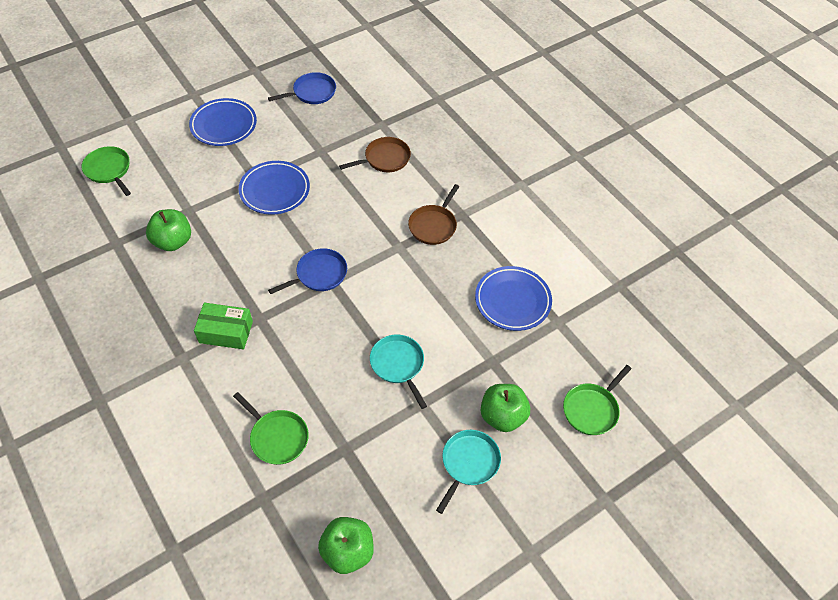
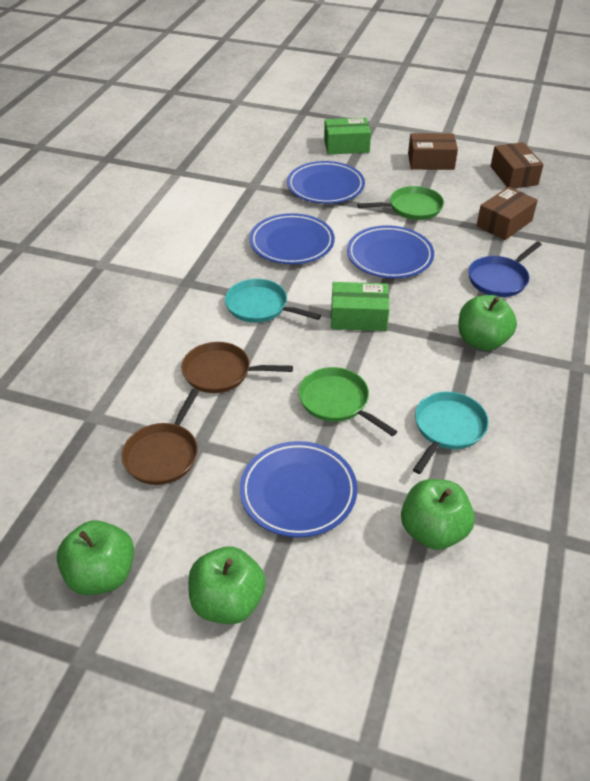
blue pan: 2 -> 1
blue plate: 3 -> 4
brown box: 0 -> 3
green apple: 3 -> 4
green box: 1 -> 2
green pan: 3 -> 2

